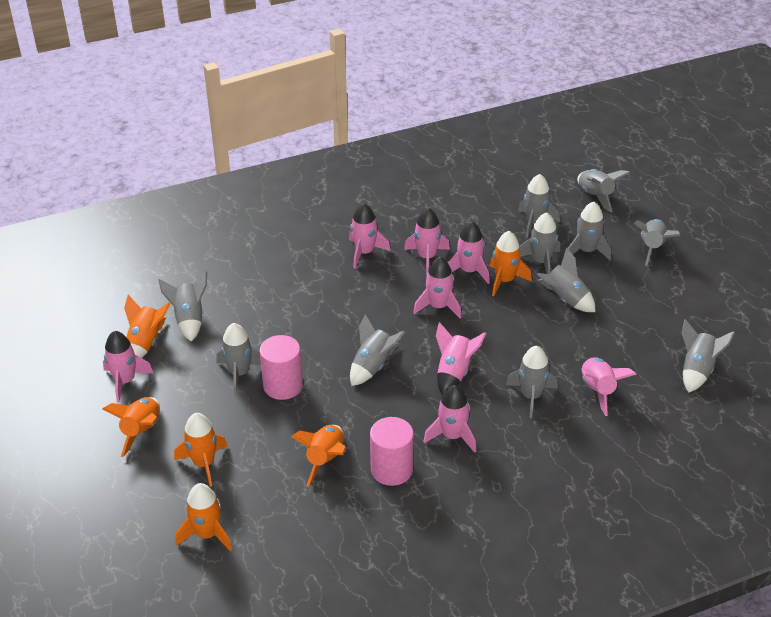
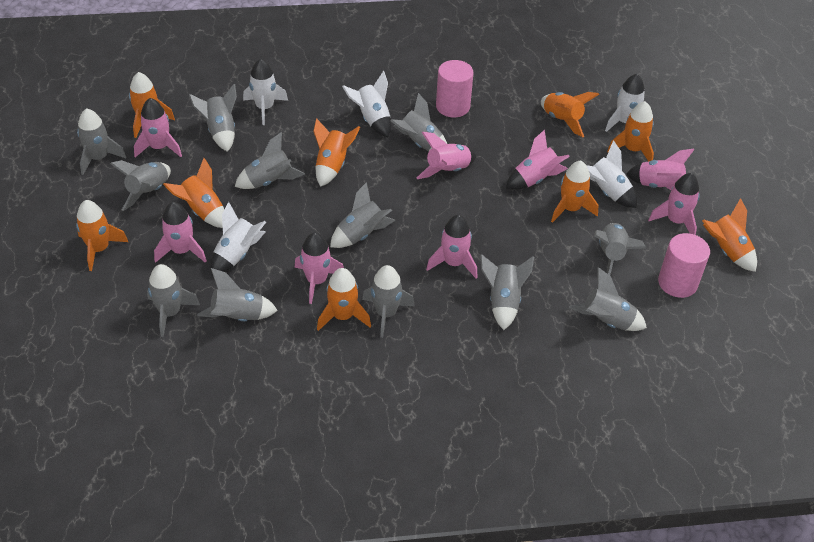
grey rocket: 11 -> 12
orange rocket: 6 -> 9
white rocket: 0 -> 5

